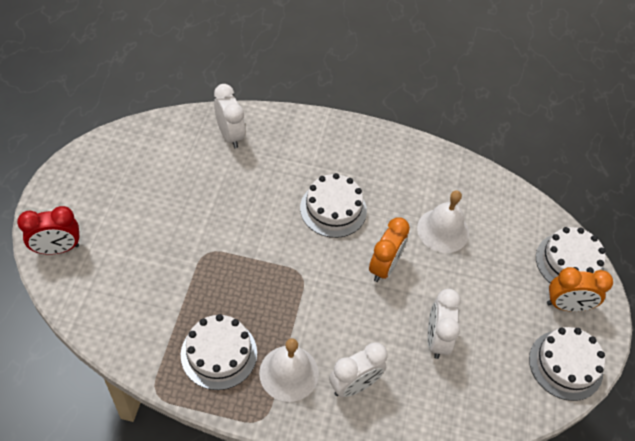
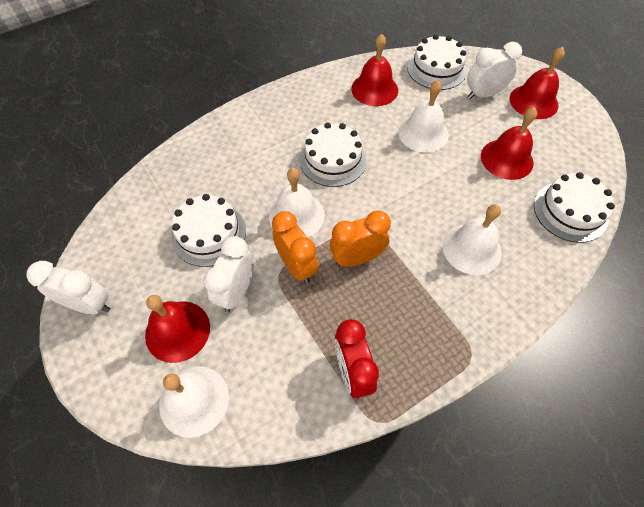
red bell: 0 -> 4
white bell: 2 -> 4

